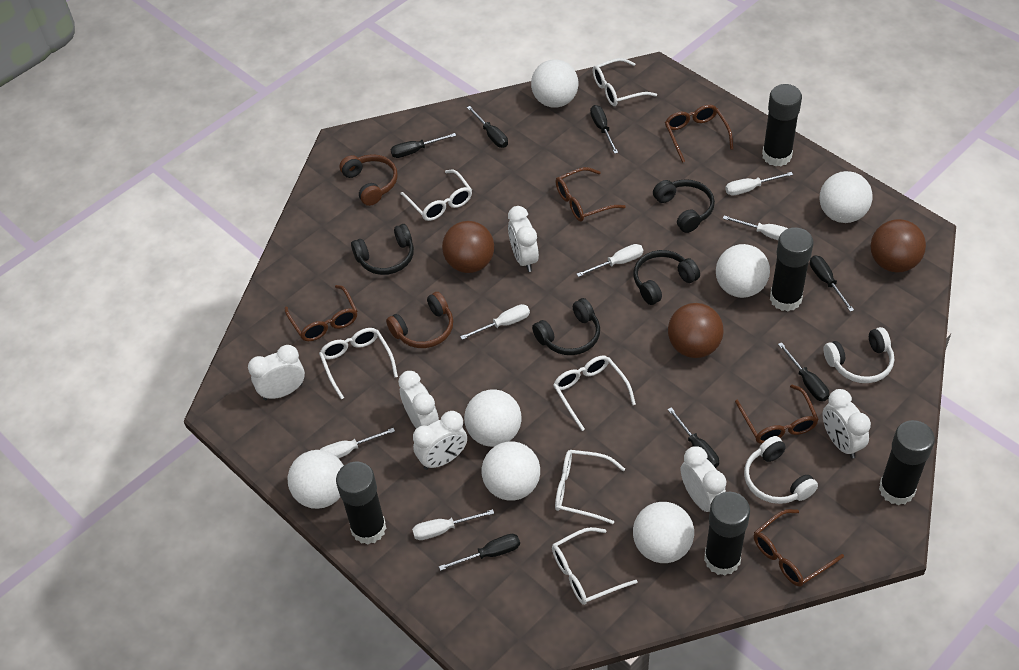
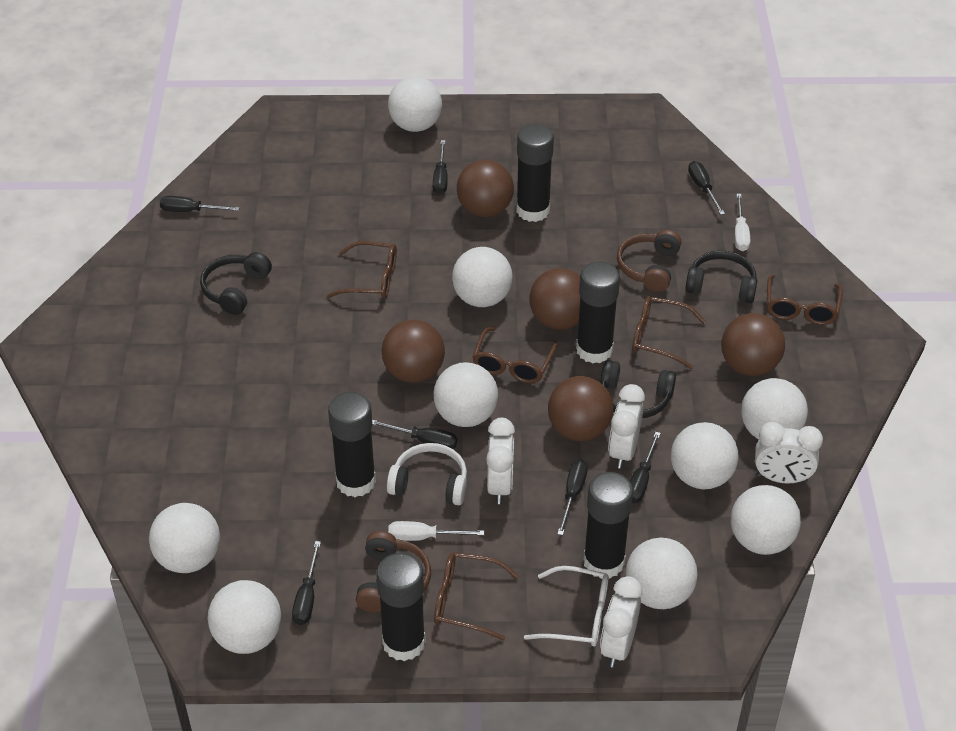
black headphones: 4 -> 3
brown ball: 3 -> 5
white ball: 7 -> 9
white clock: 6 -> 4
white glasses: 6 -> 1
white headphones: 2 -> 1
white screwdriver: 6 -> 2

